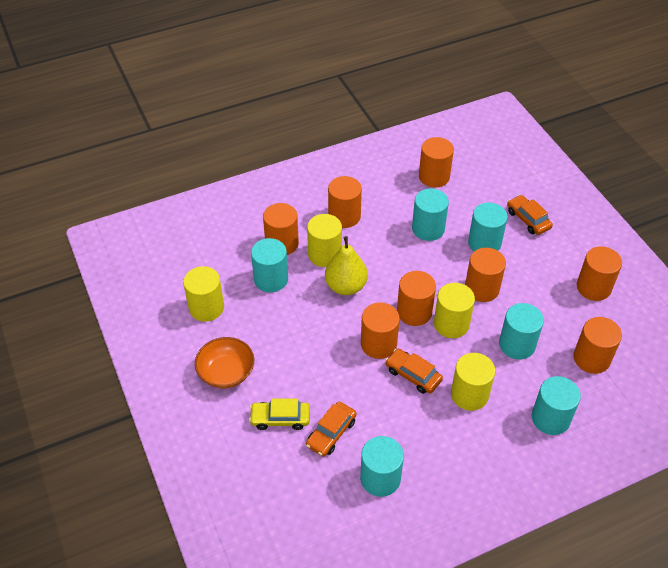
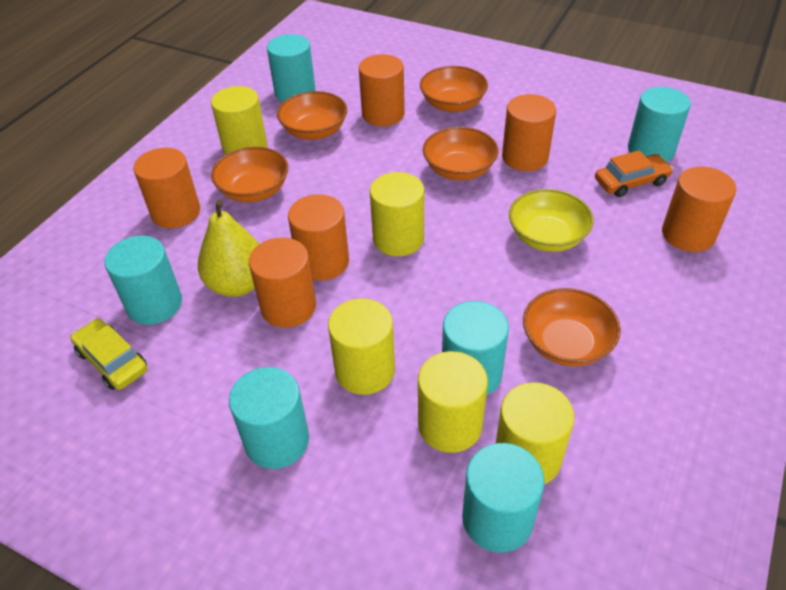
orange bowl: 1 -> 5
orange car: 3 -> 1
orange cylinder: 8 -> 6
yellow bowl: 0 -> 1
yellow cylinder: 4 -> 5

